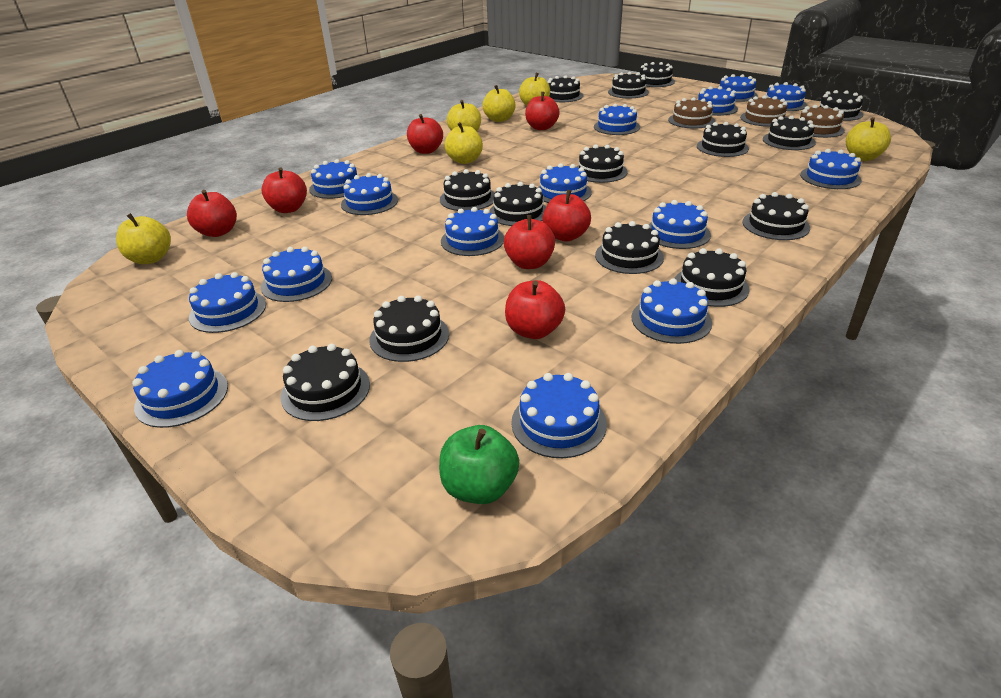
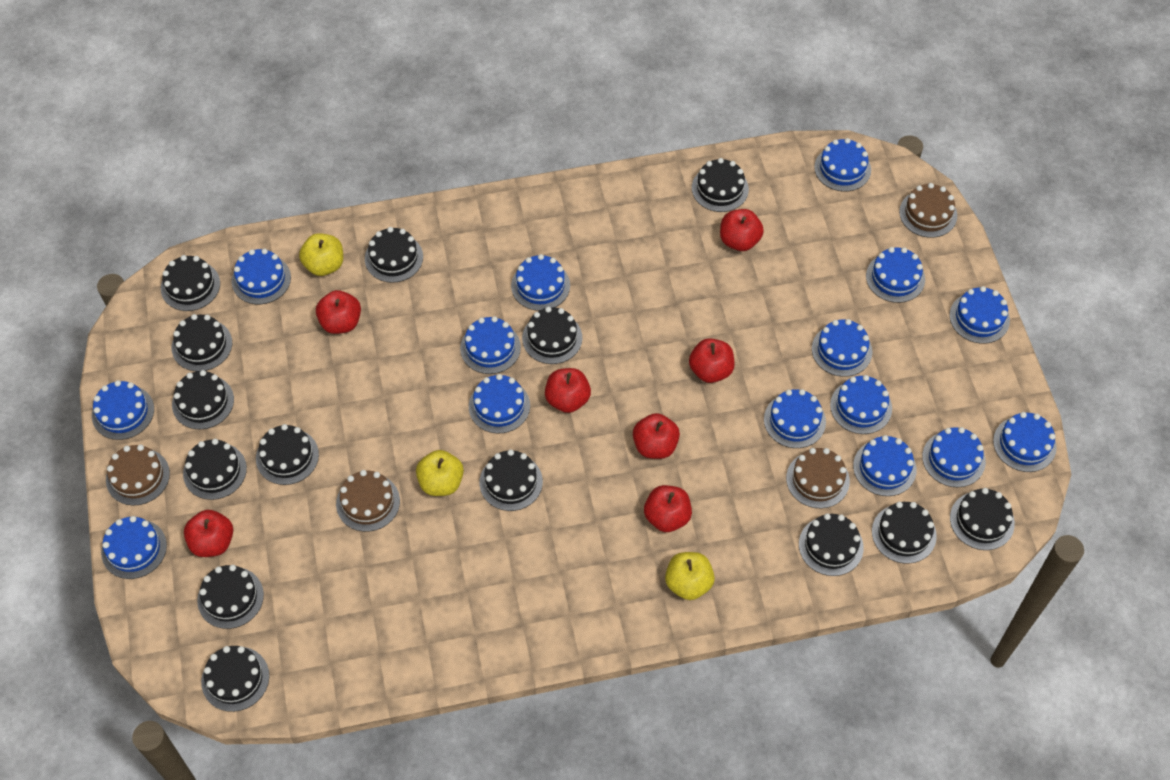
brown cake: 3 -> 4
green apple: 1 -> 0
yellow apple: 6 -> 3

